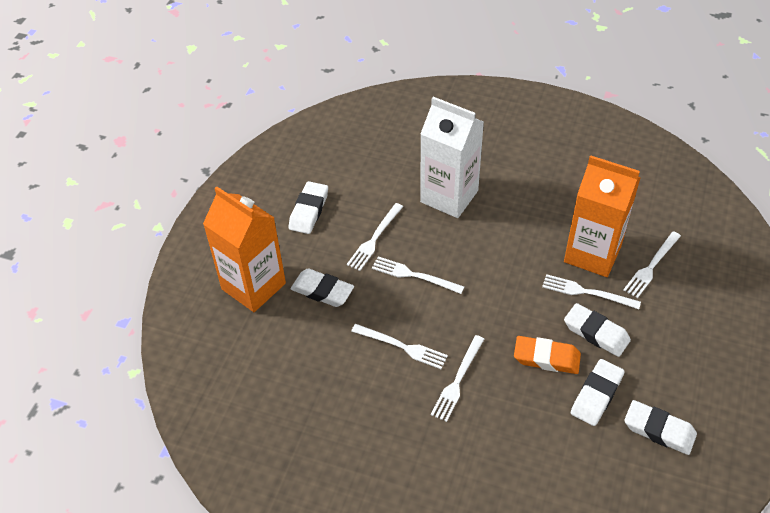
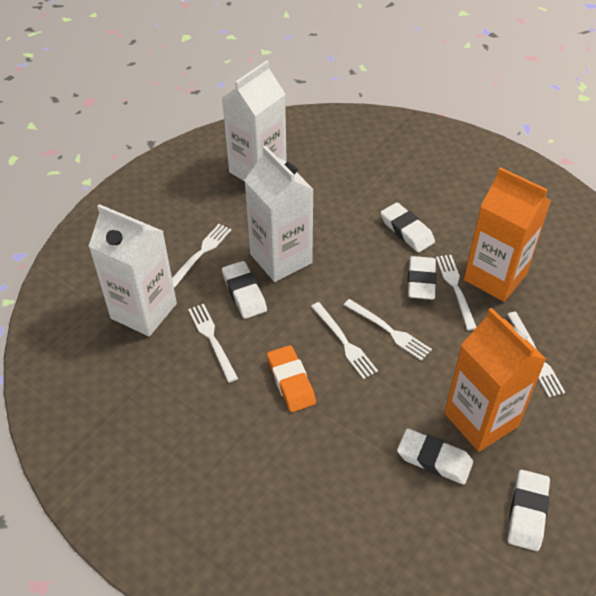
white carton: 1 -> 3

